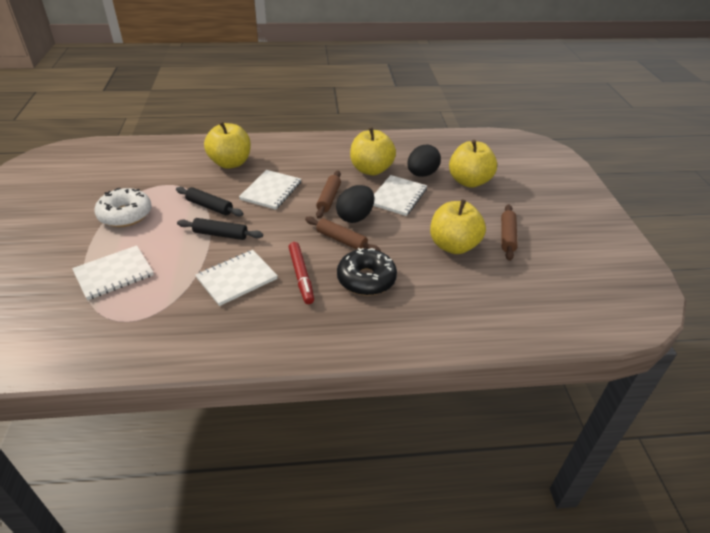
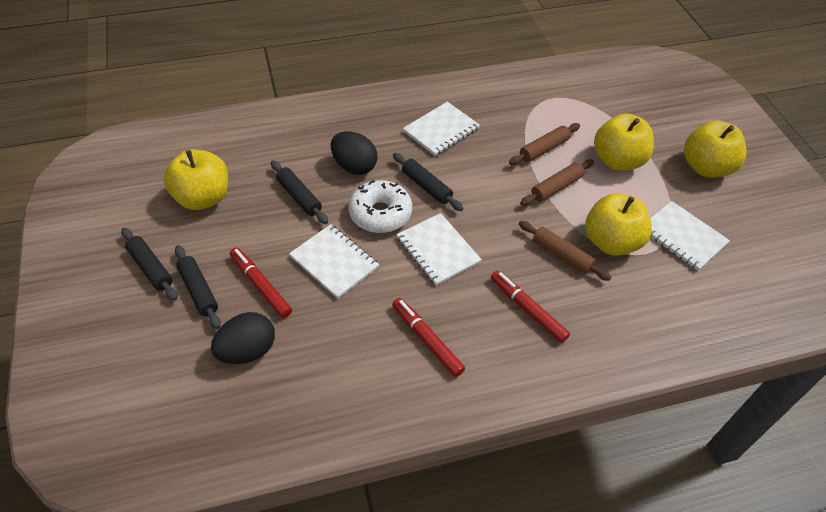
black donut: 1 -> 0
black rolling pin: 2 -> 4
red marker: 1 -> 3

